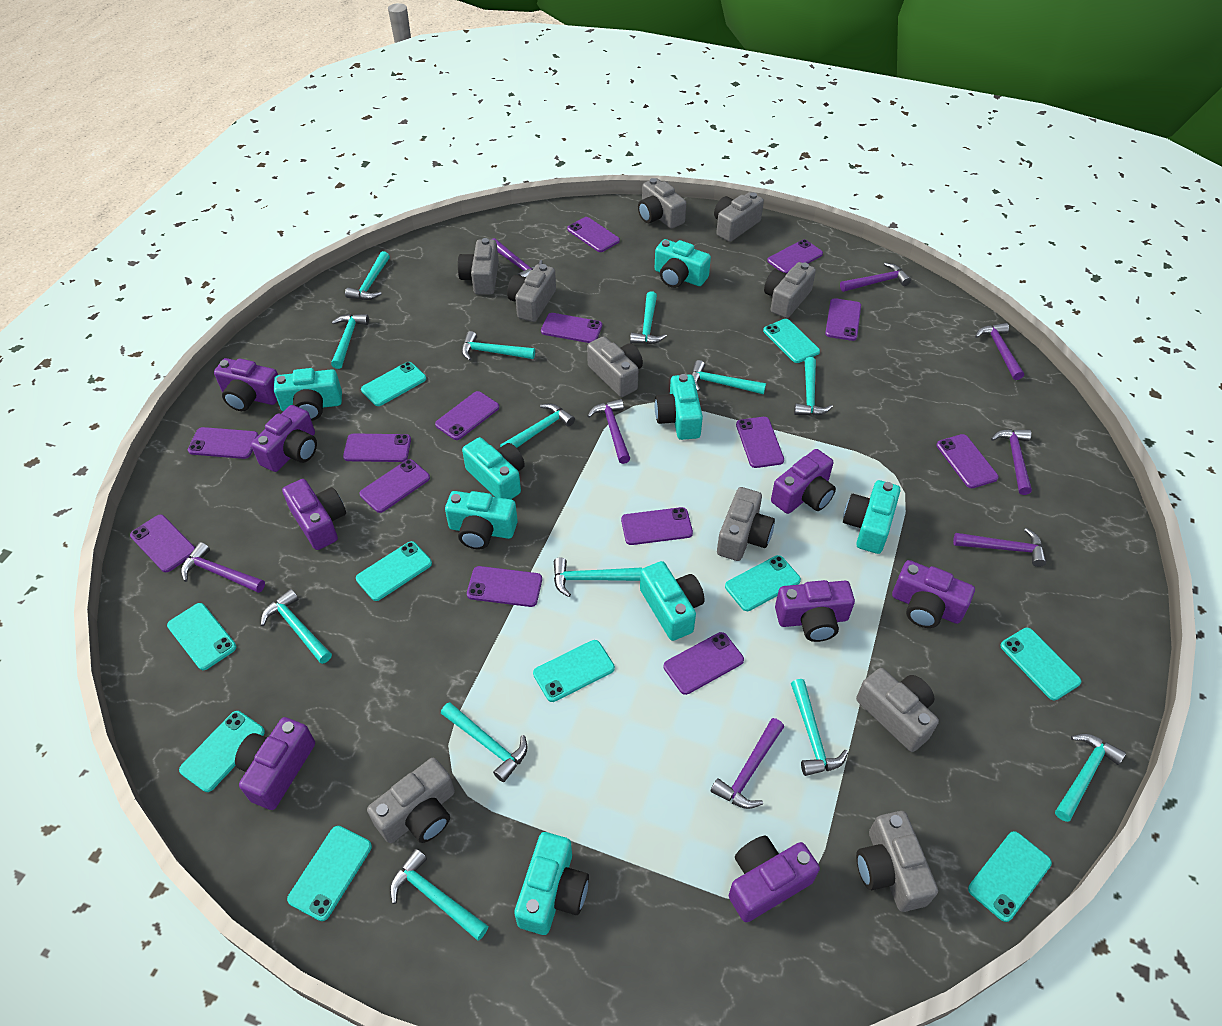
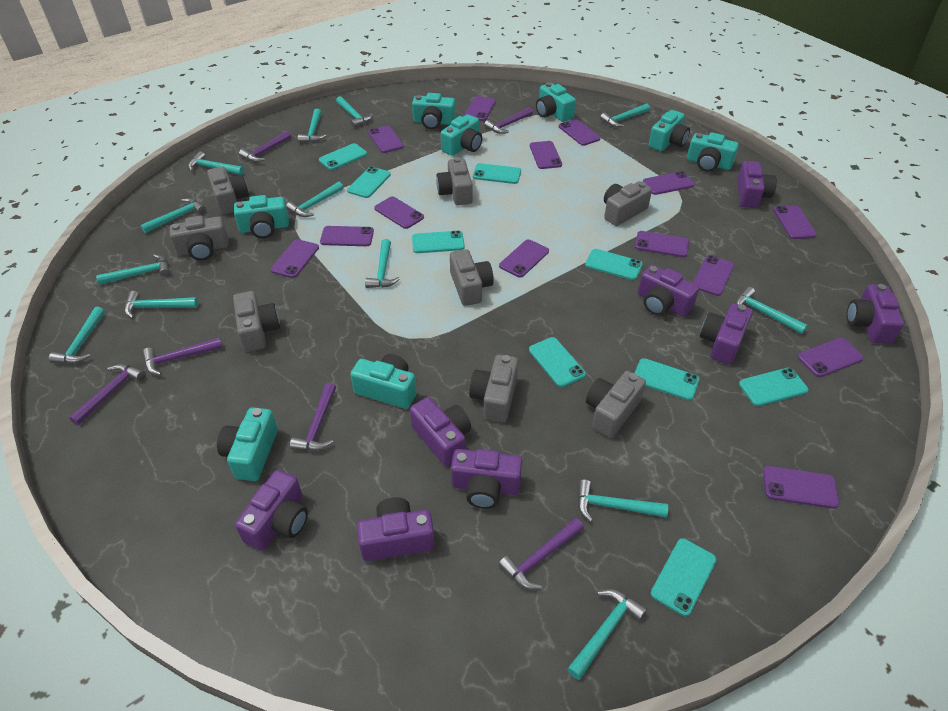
grey camera: 10 -> 8
purple hammer: 8 -> 6
turquoise phone: 10 -> 9

